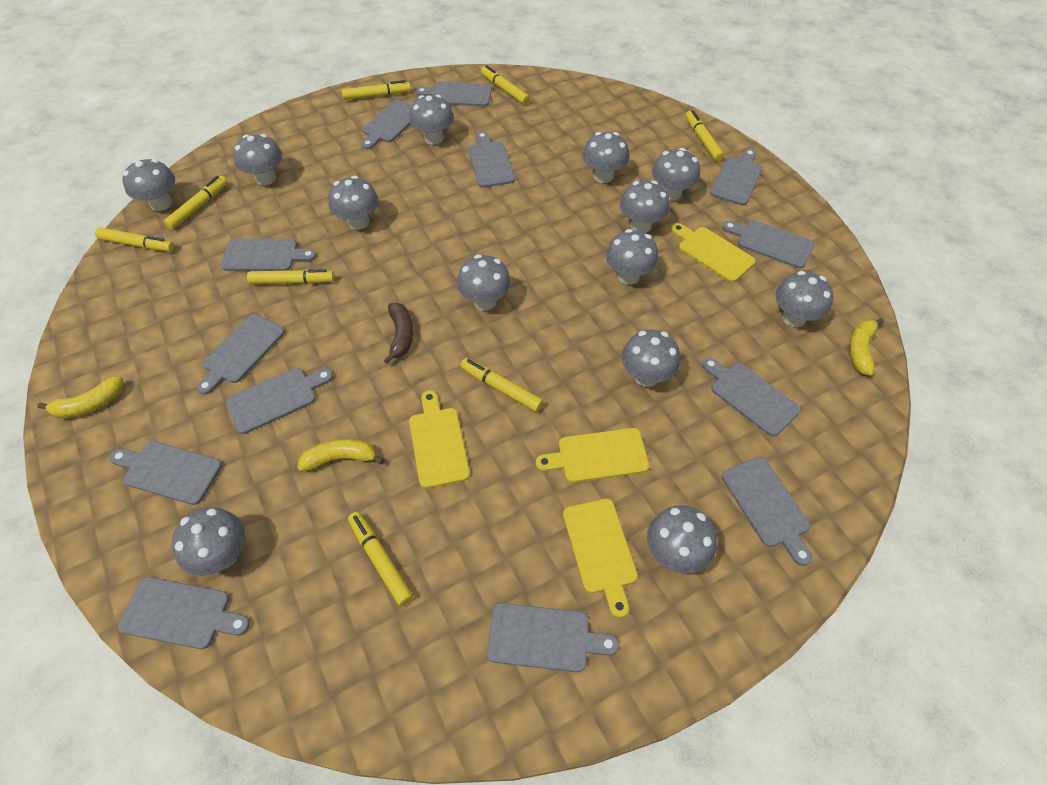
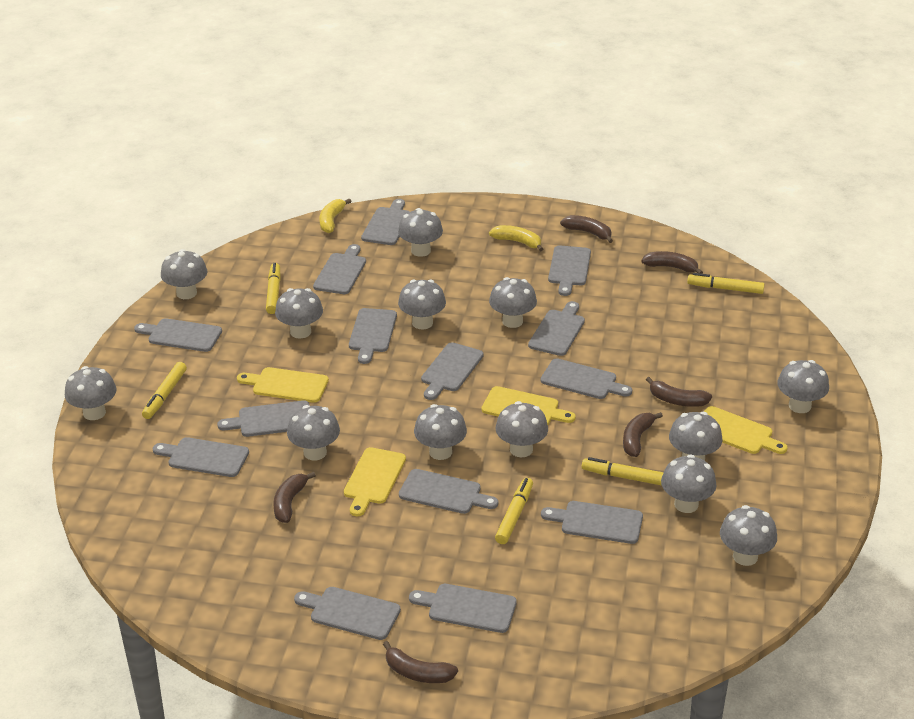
brown banana: 1 -> 6
grey cutting board: 13 -> 14
yellow banana: 3 -> 2
yellow marker: 8 -> 5

